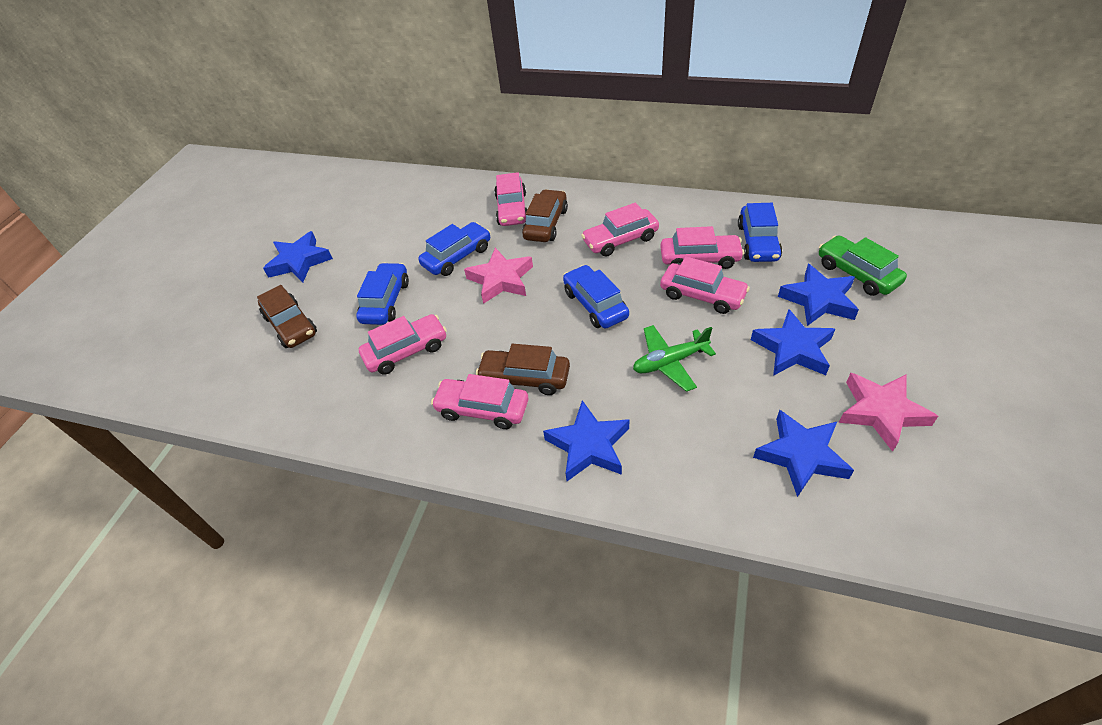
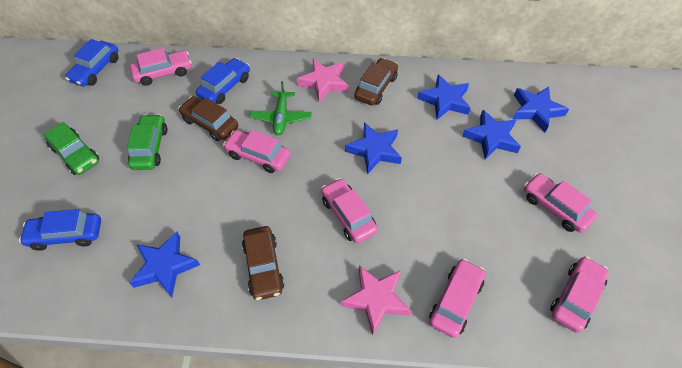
blue car: 4 -> 3
green car: 1 -> 2

